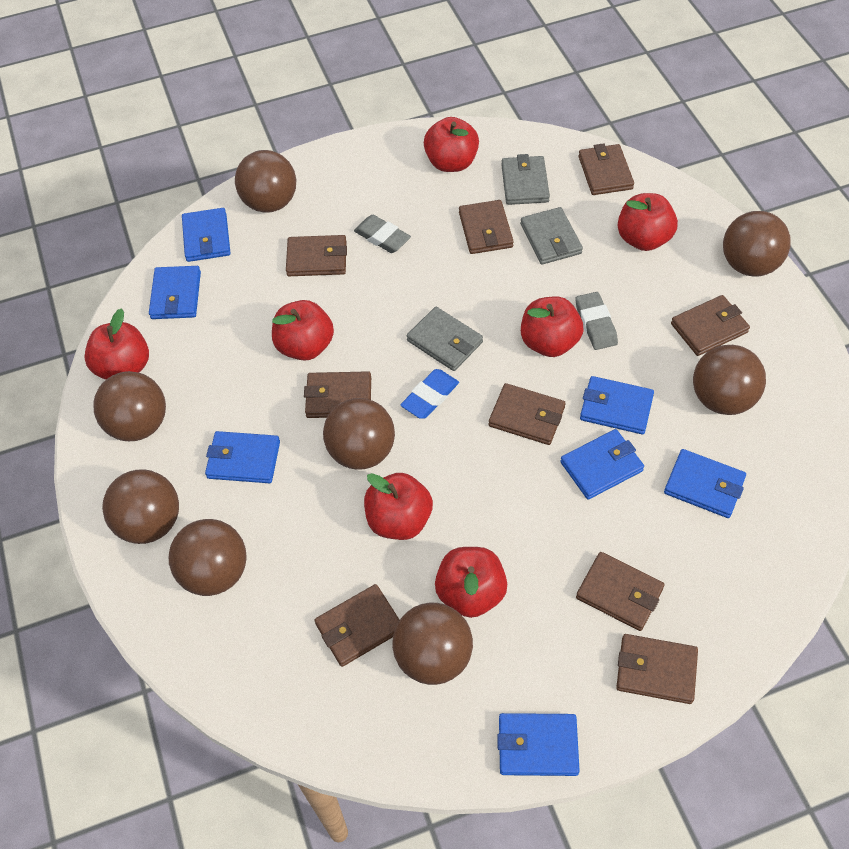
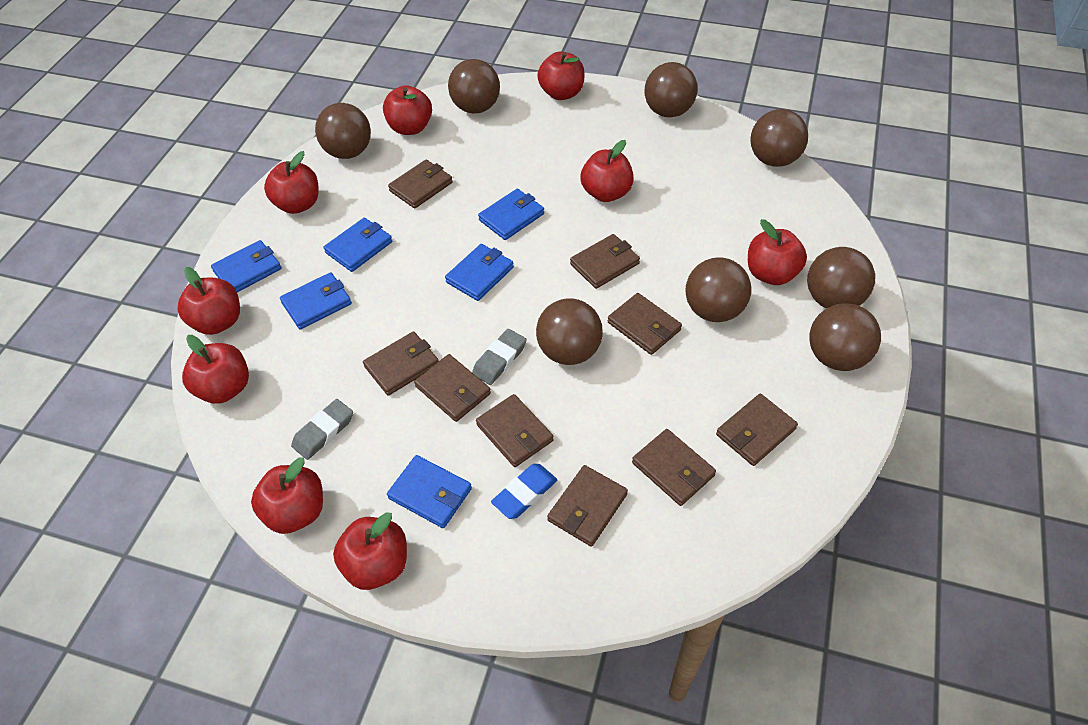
blue wallet: 7 -> 6
grey wallet: 3 -> 0
red apple: 7 -> 9

